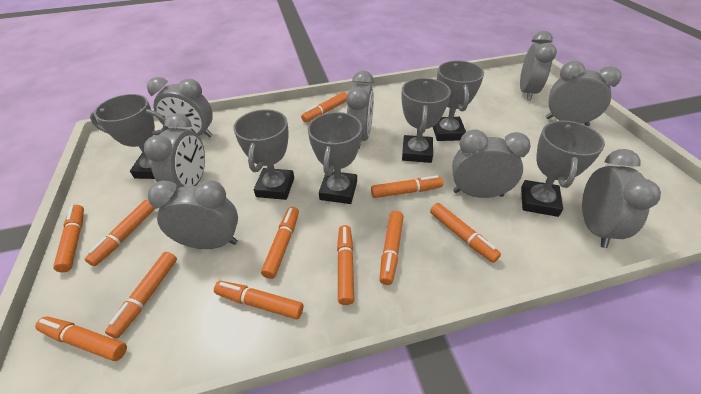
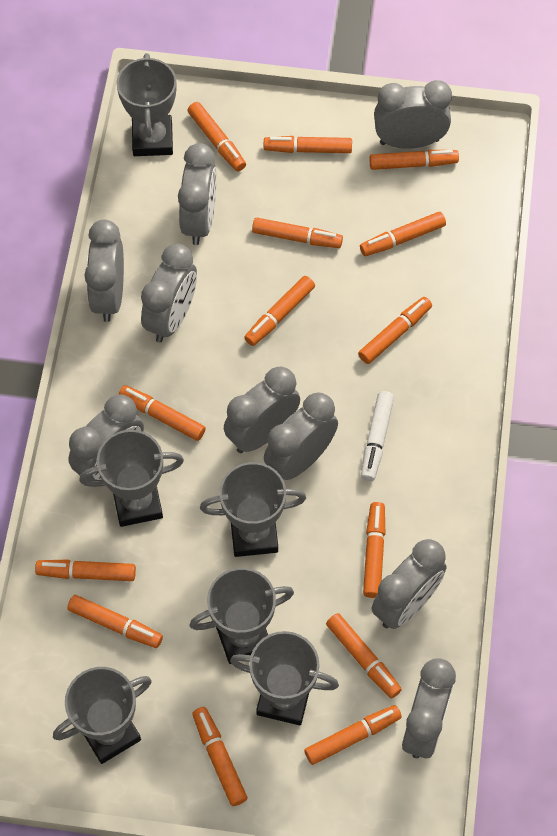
grey clock: 8 -> 9
orange marker: 11 -> 14
white marker: 0 -> 1

